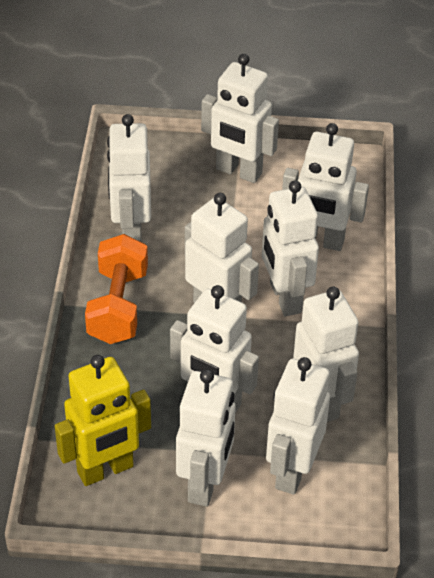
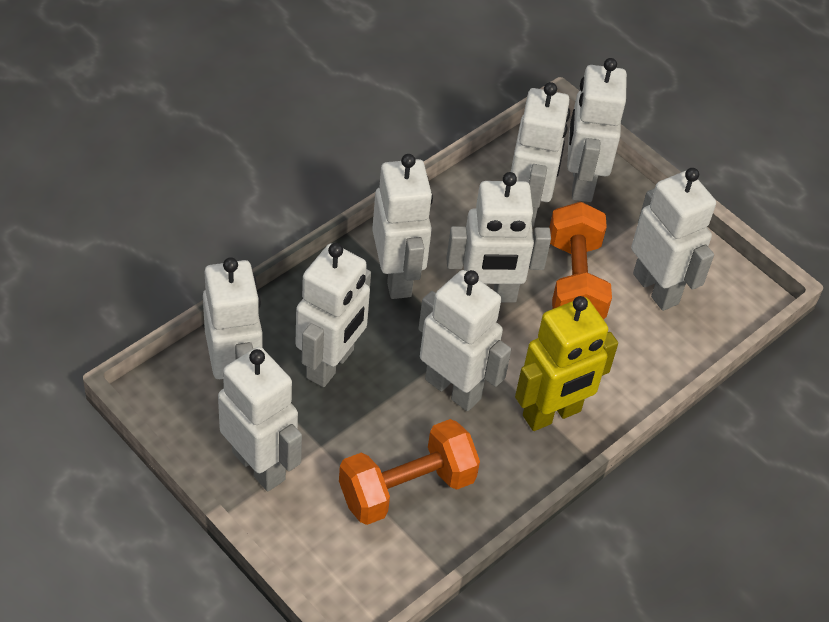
orange dumbbell: 1 -> 2

